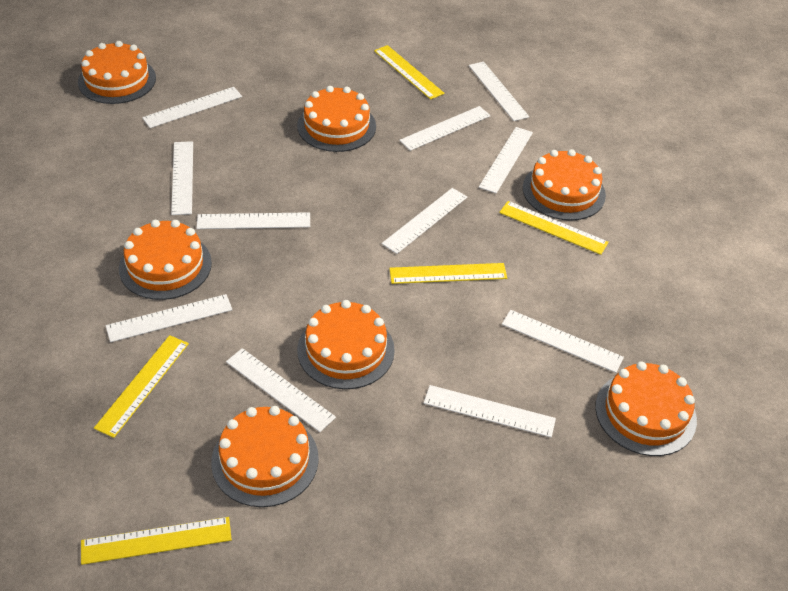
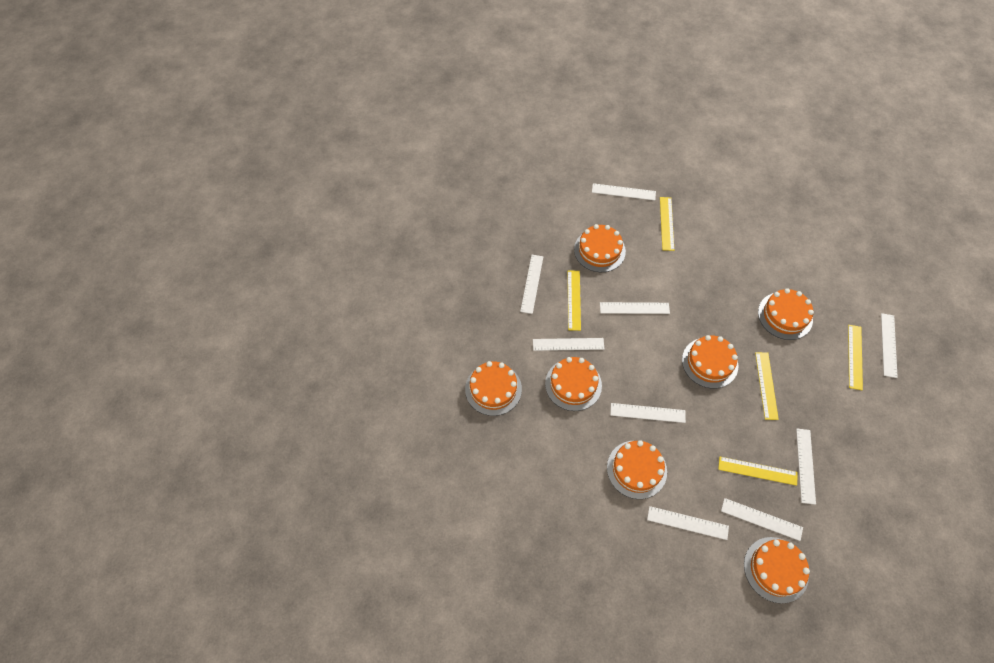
white ruler: 11 -> 9

